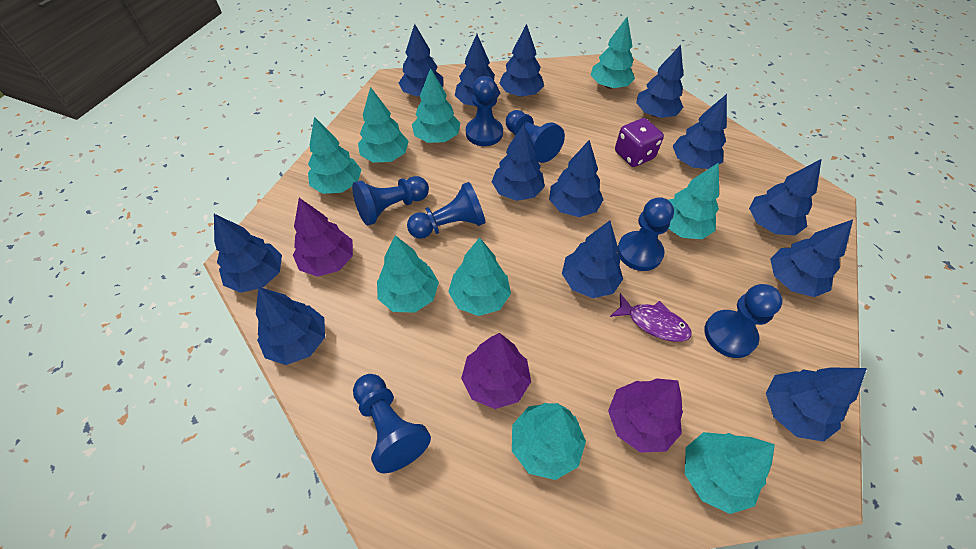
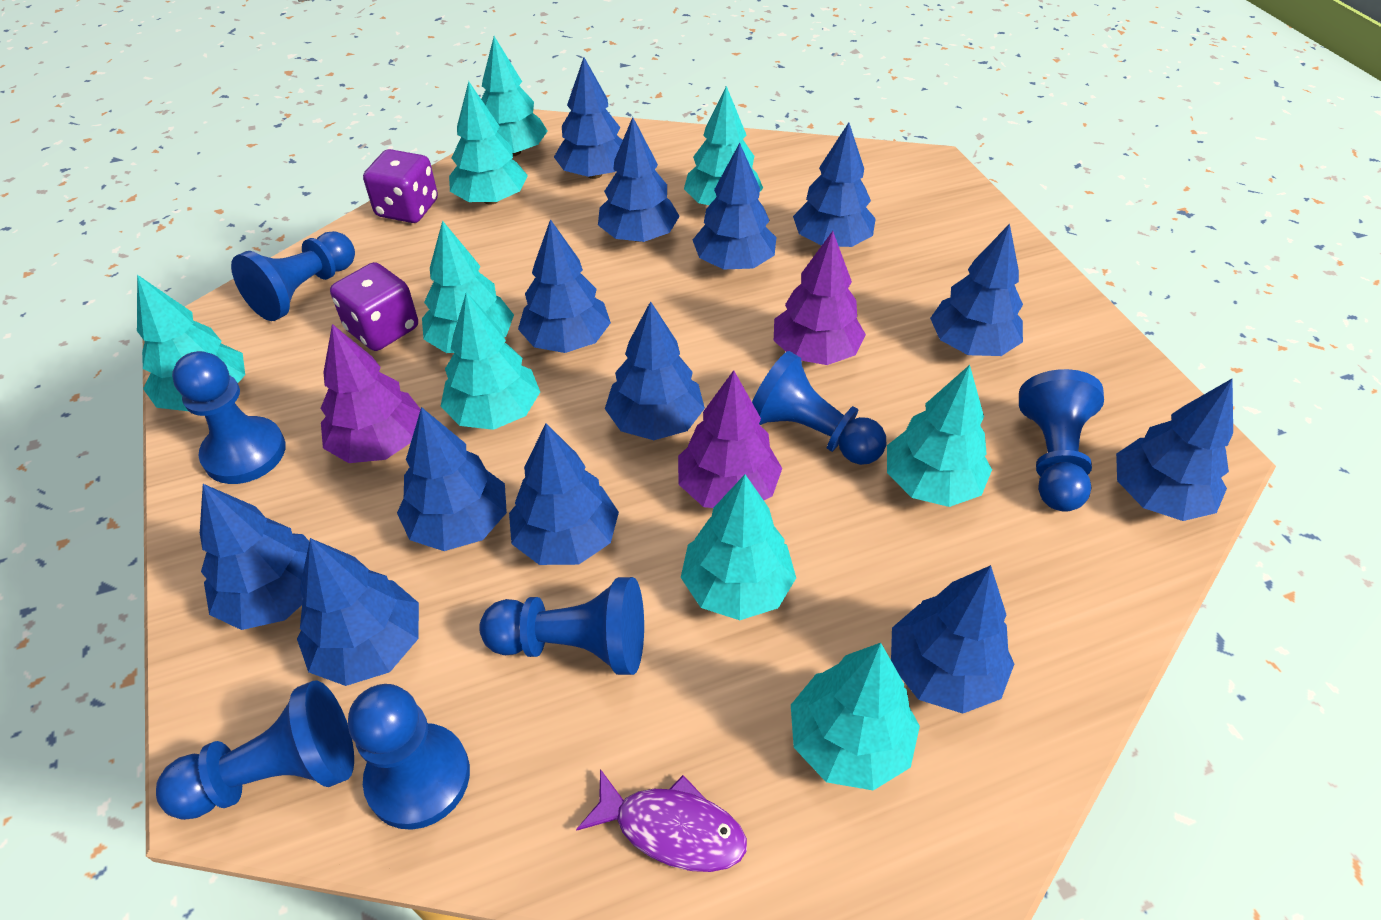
purple dice: 1 -> 2

